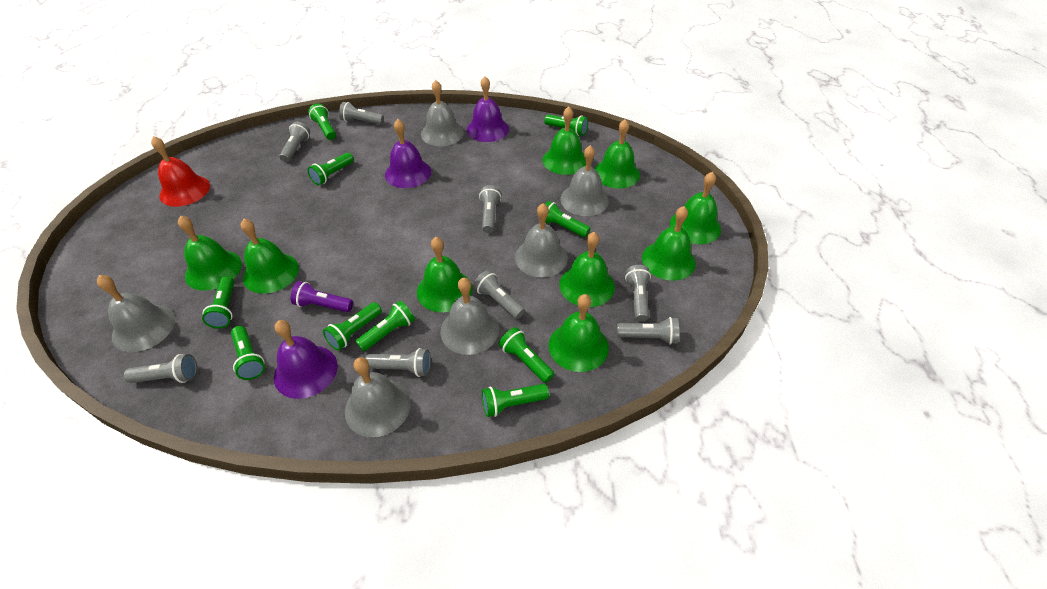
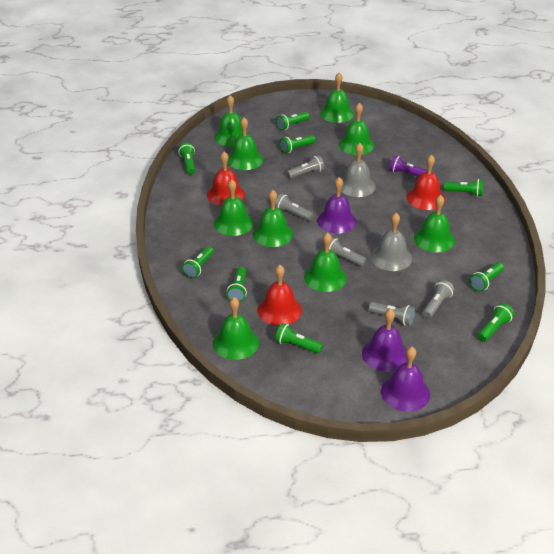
green flashlight: 10 -> 9
grey bell: 6 -> 2
grey flashlight: 8 -> 5
red bell: 1 -> 3

